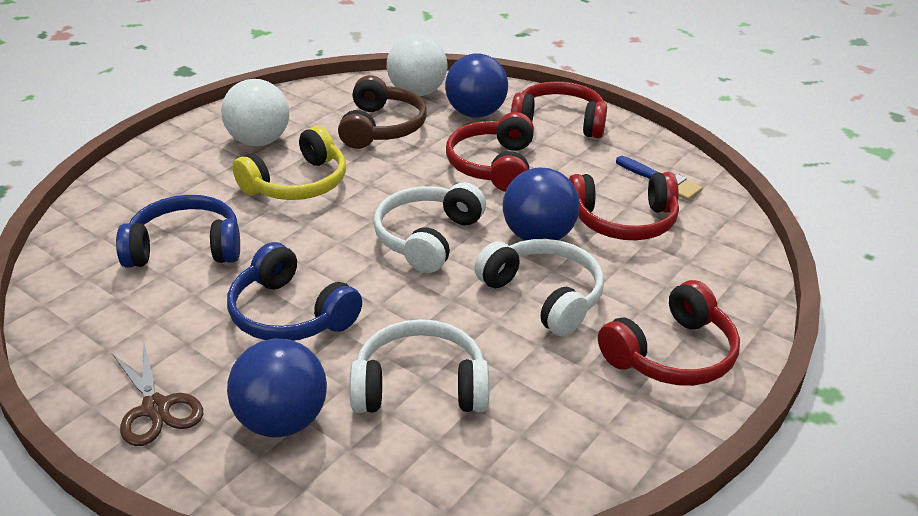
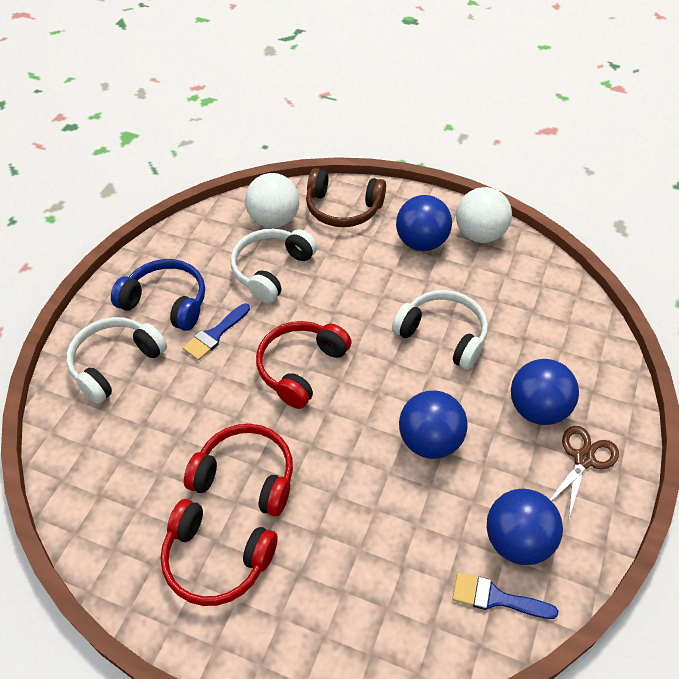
blue ball: 3 -> 4
blue brush: 1 -> 2
blue headphones: 2 -> 1
red headphones: 4 -> 3
yellow headphones: 1 -> 0

